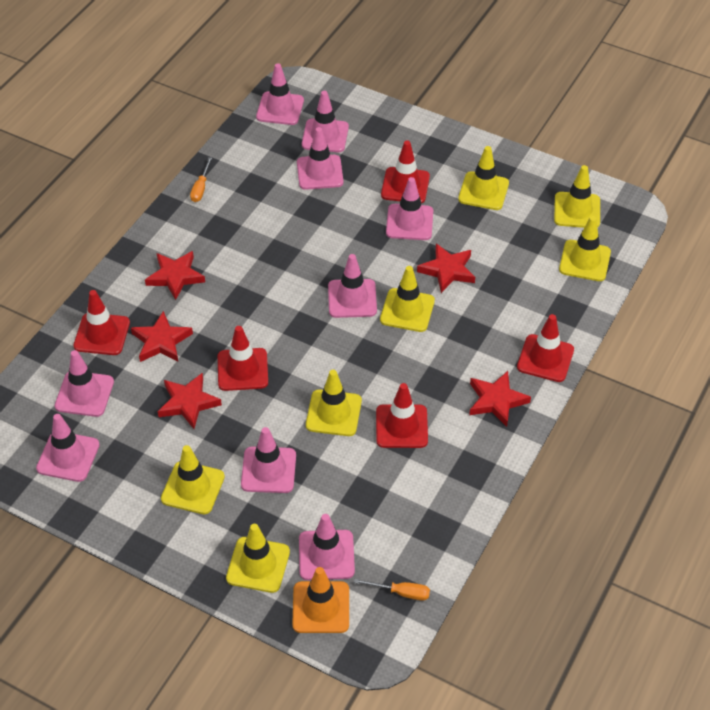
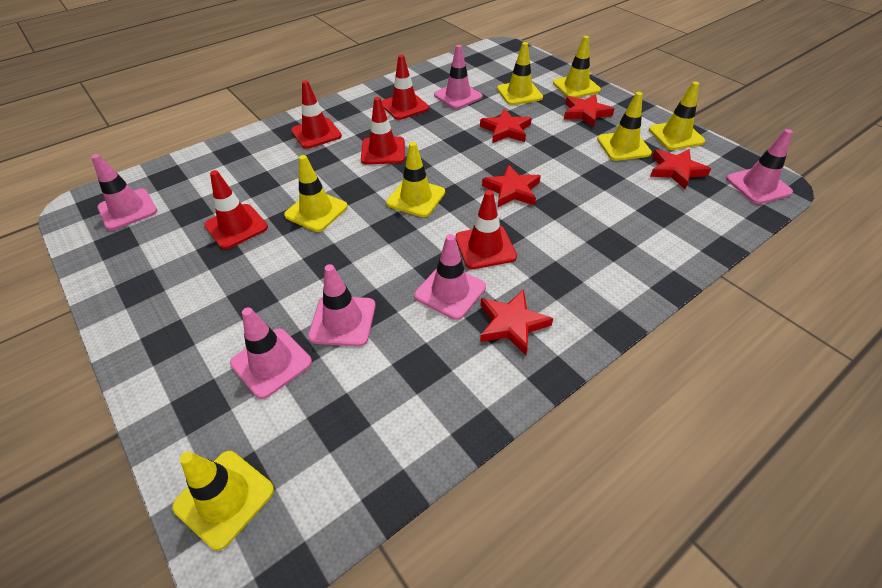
orange screwdriver: 2 -> 0
orange traffic cone: 1 -> 0
pink traffic cone: 9 -> 6

